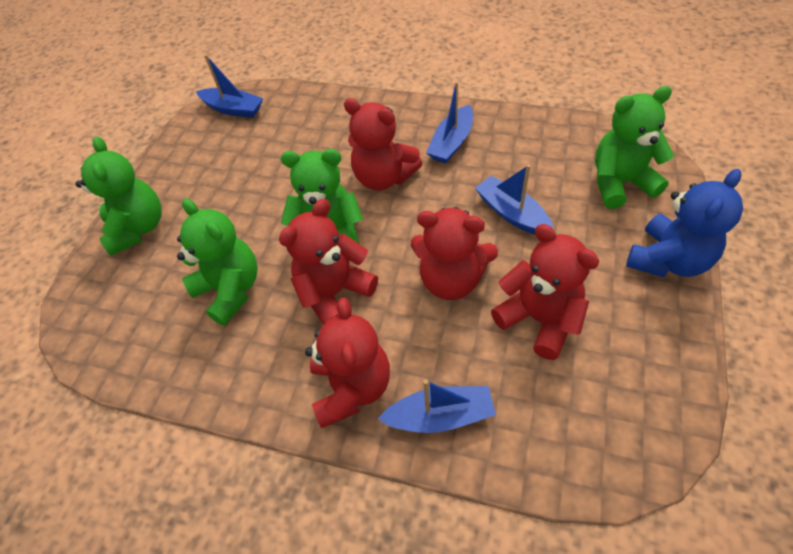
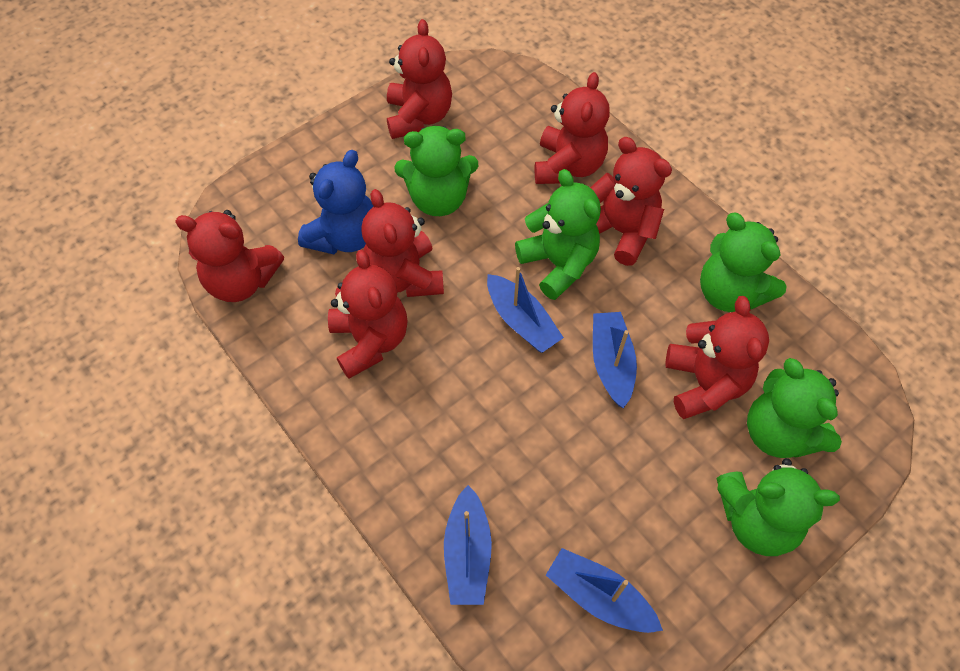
green teddy bear: 4 -> 5
red teddy bear: 5 -> 7

